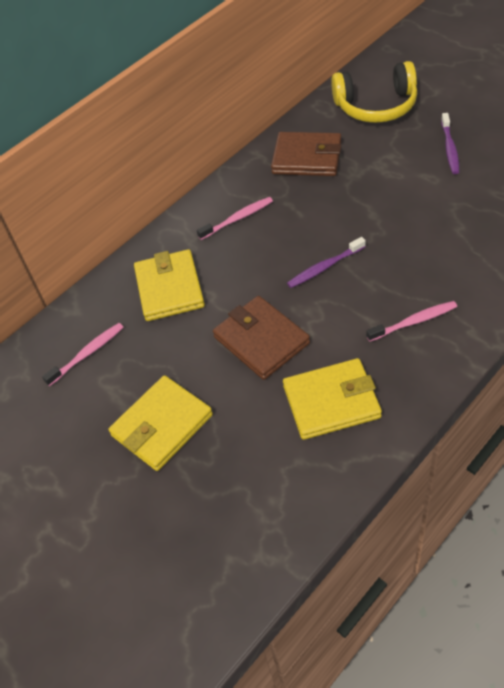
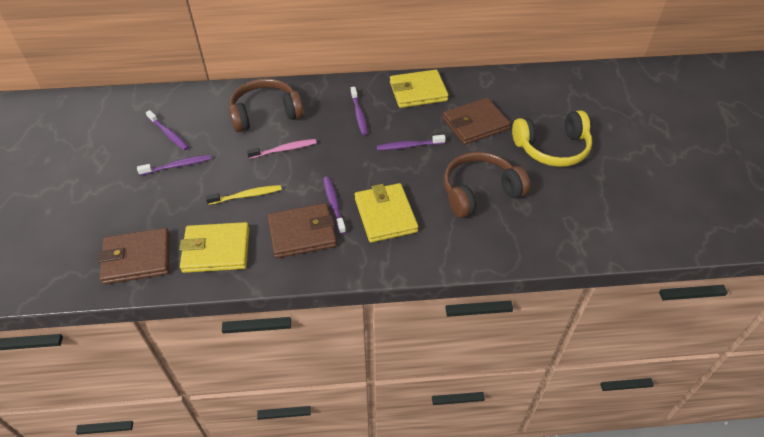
brown headphones: 0 -> 2
brown wallet: 2 -> 3
pink toothbrush: 3 -> 1
purple toothbrush: 2 -> 5
yellow toothbrush: 0 -> 1

